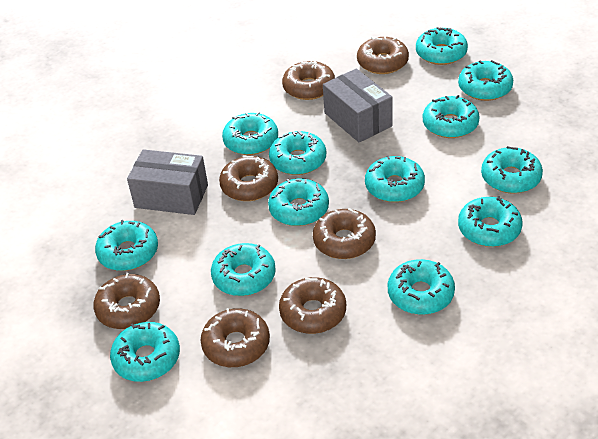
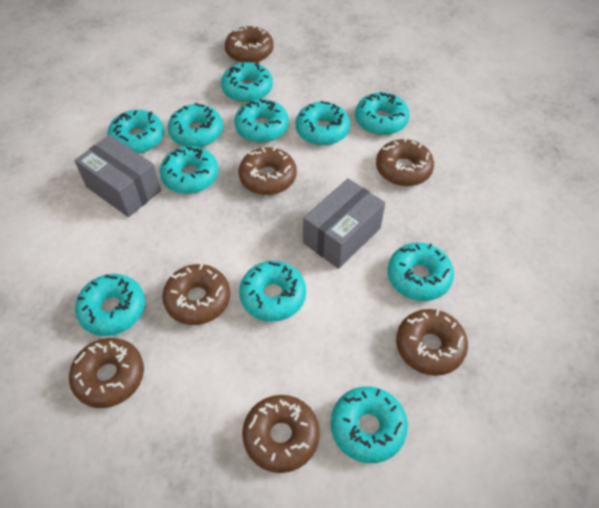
turquoise donut: 13 -> 11

